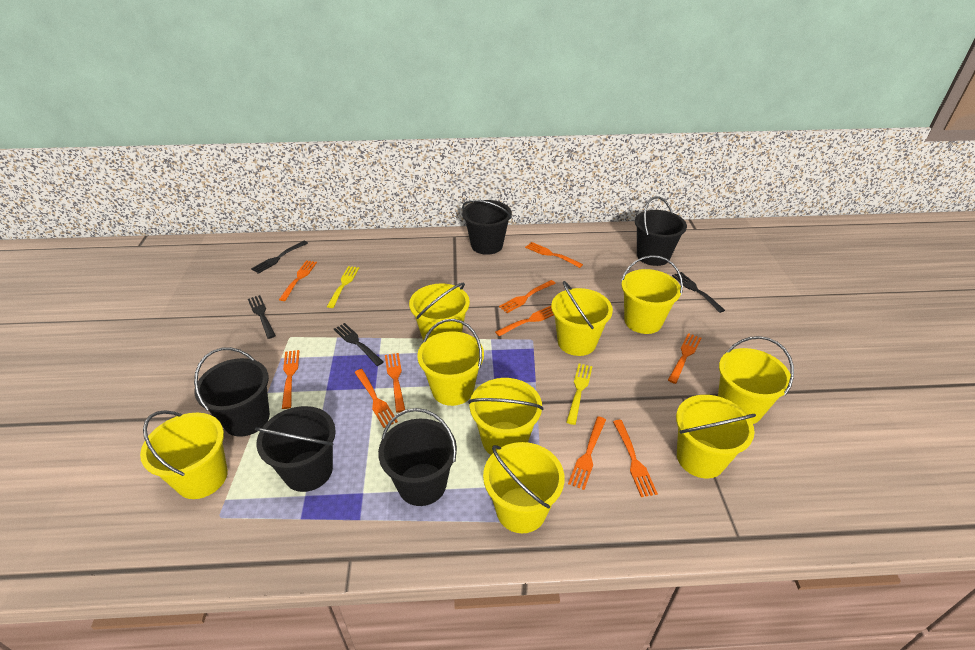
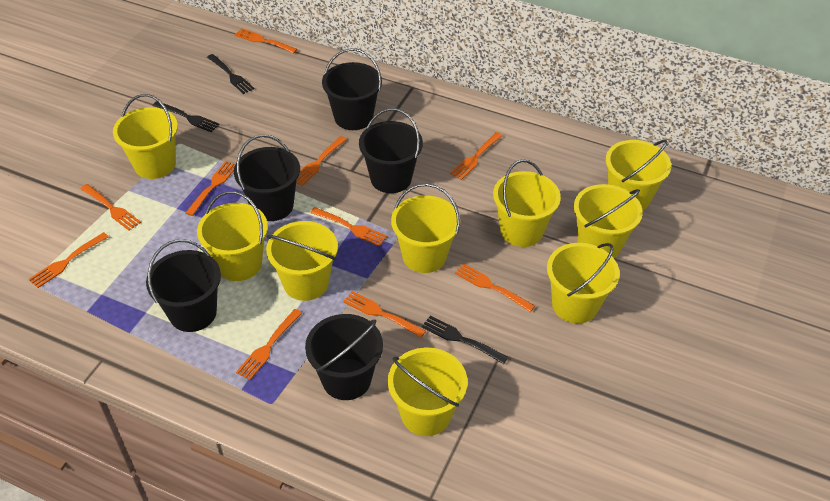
black fork: 4 -> 3
yellow fork: 2 -> 0

